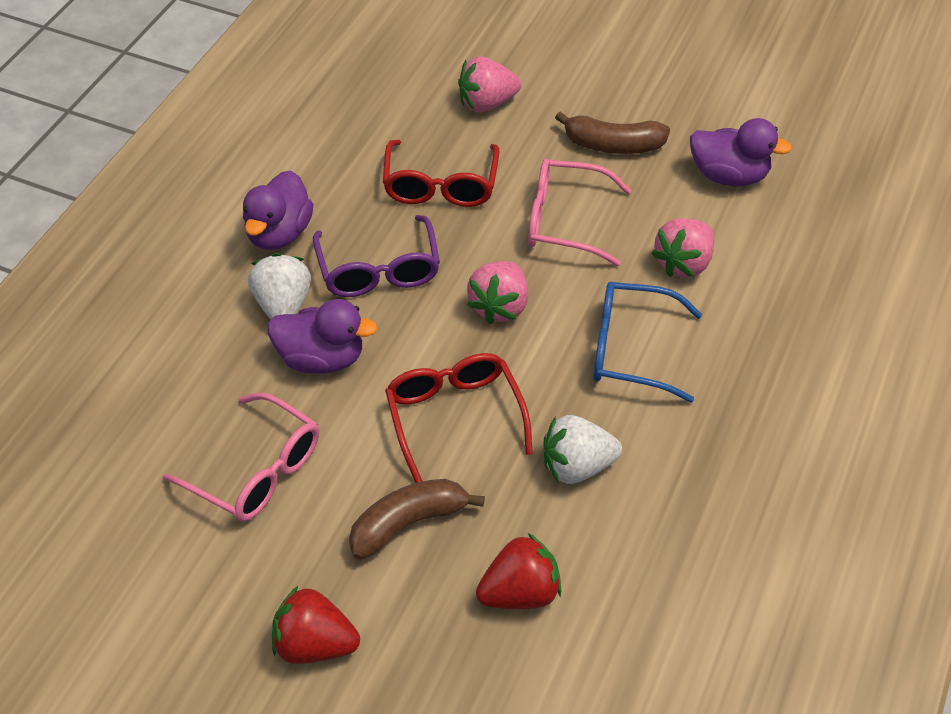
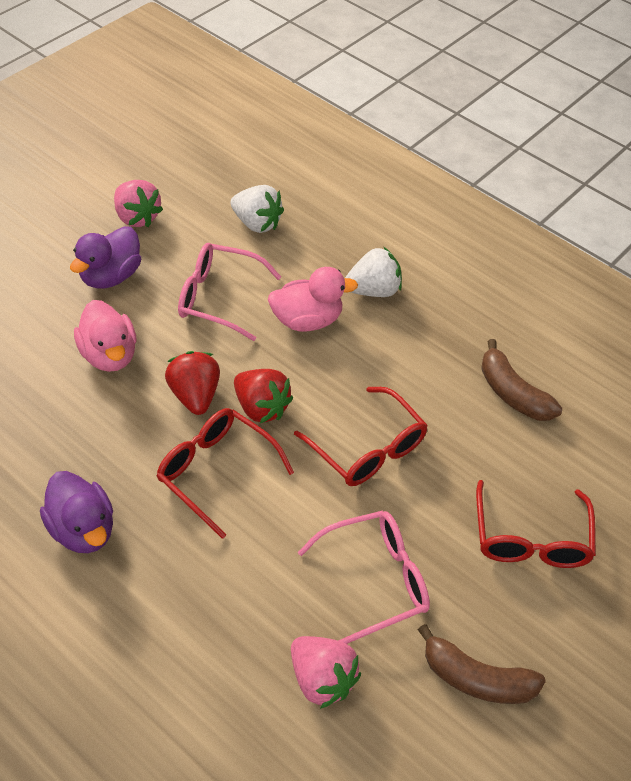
blue glasses: 1 -> 0
pink duck: 0 -> 2
pink strawberry: 3 -> 2
purple duck: 3 -> 2
purple glasses: 1 -> 0
red glasses: 2 -> 3

